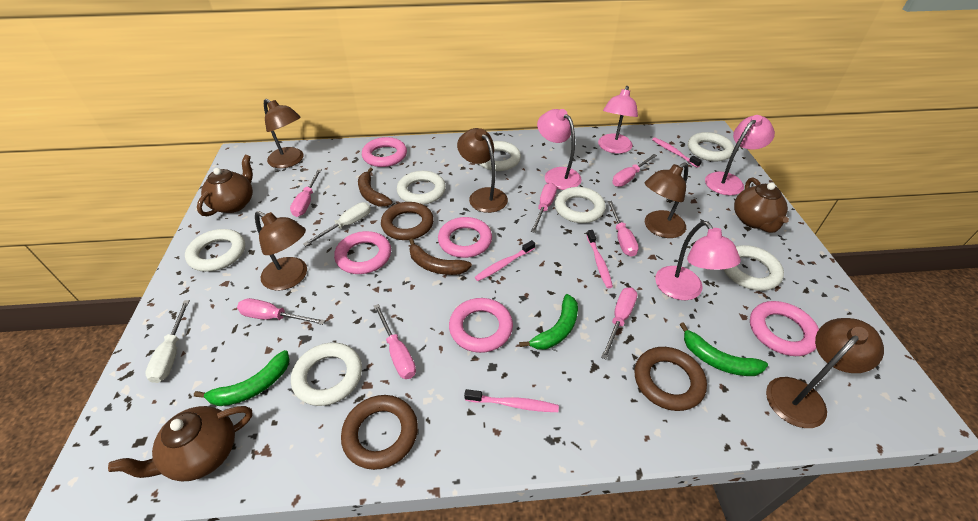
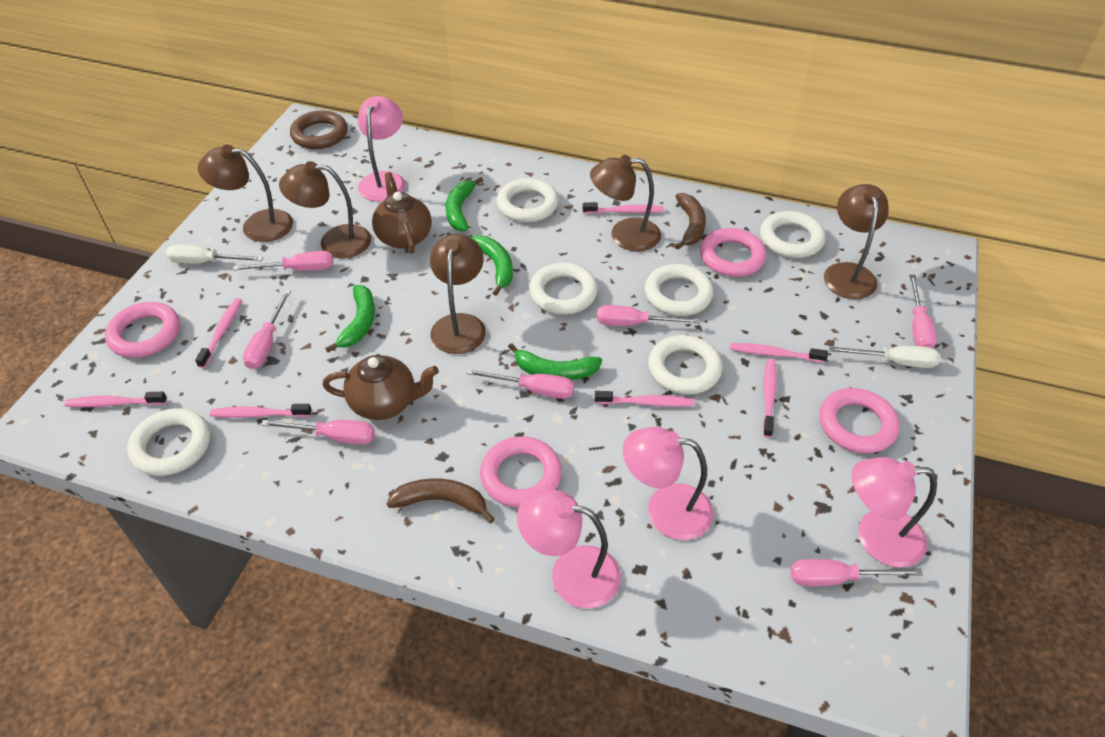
brown ring: 3 -> 1
brown teapot: 3 -> 2
green banana: 3 -> 4
pink ring: 5 -> 4
pink toothbrush: 4 -> 7
white ring: 7 -> 6

